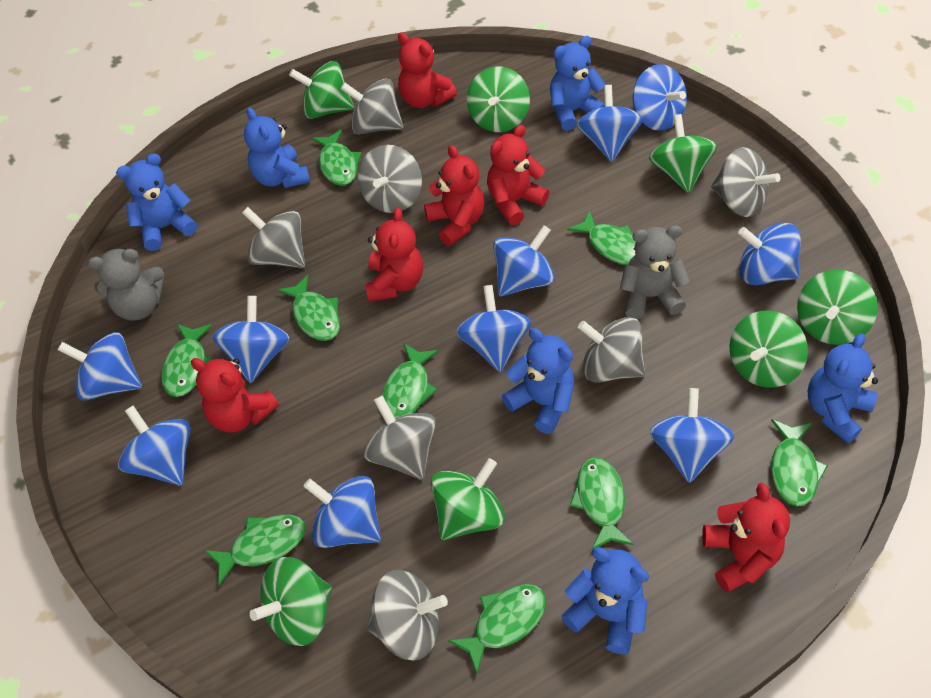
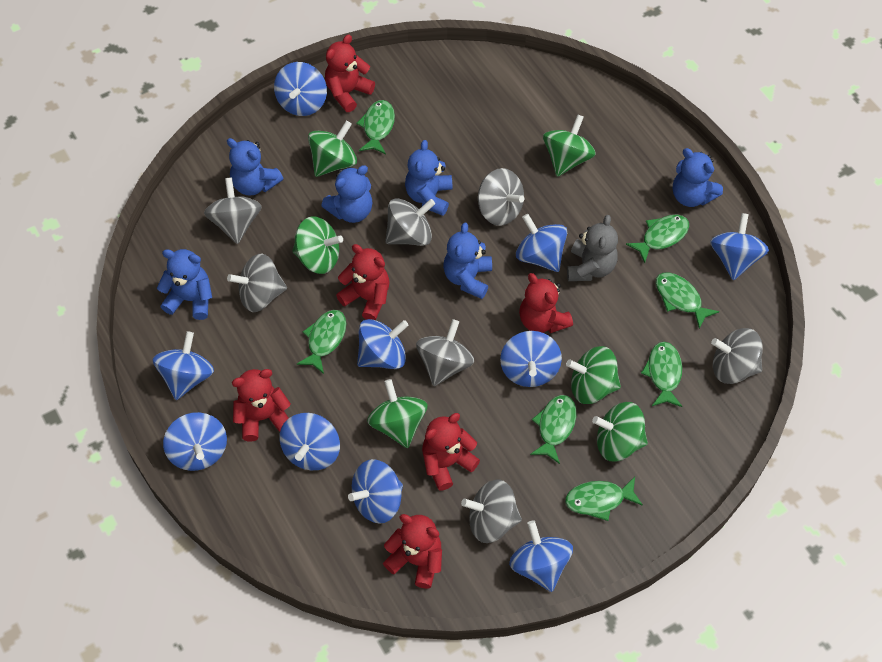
green fish: 9 -> 7
green spinning top: 7 -> 6
grey teddy bear: 2 -> 1

